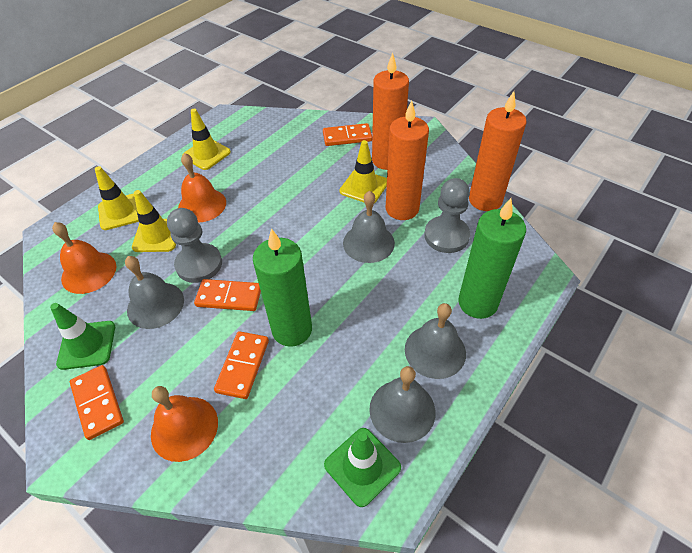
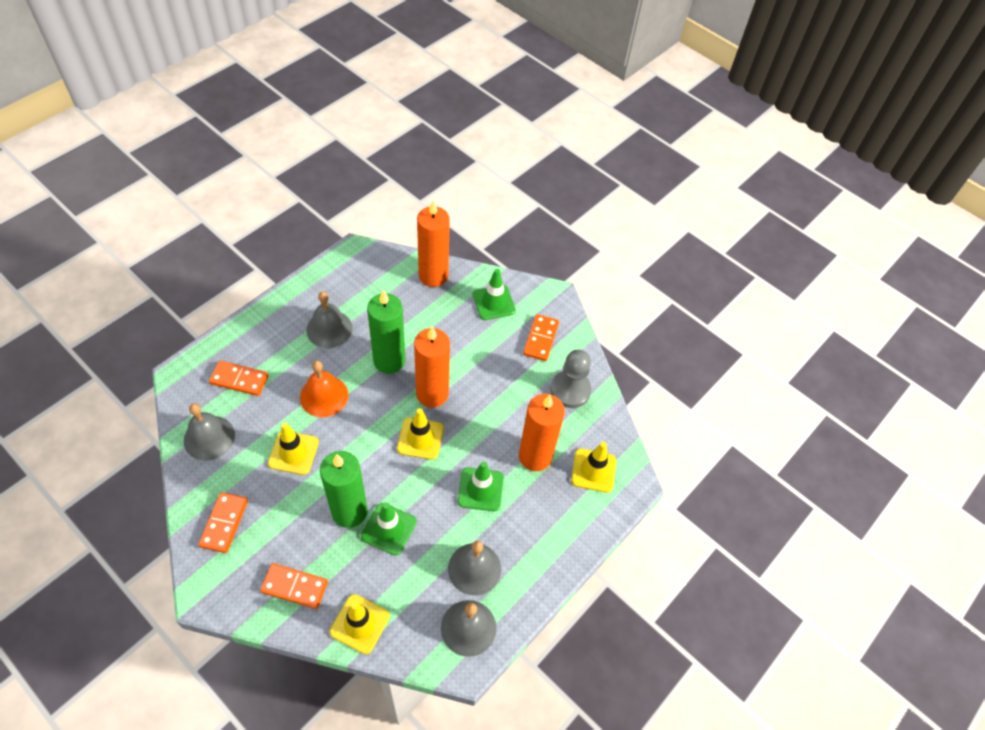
green traffic cone: 2 -> 3
grey pawn: 2 -> 1
orange bell: 3 -> 1

